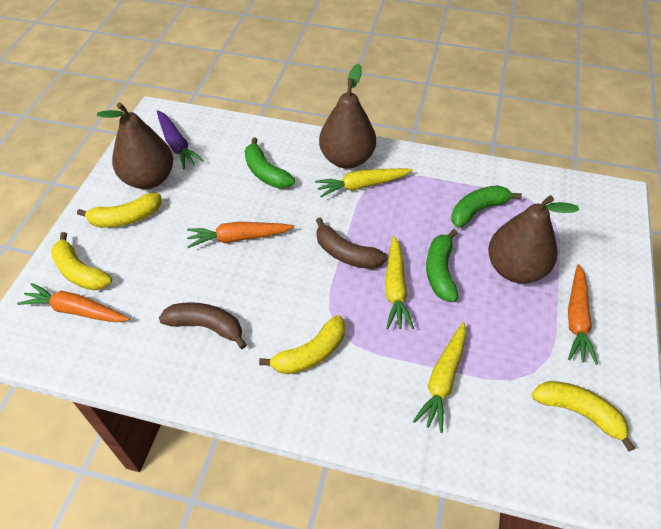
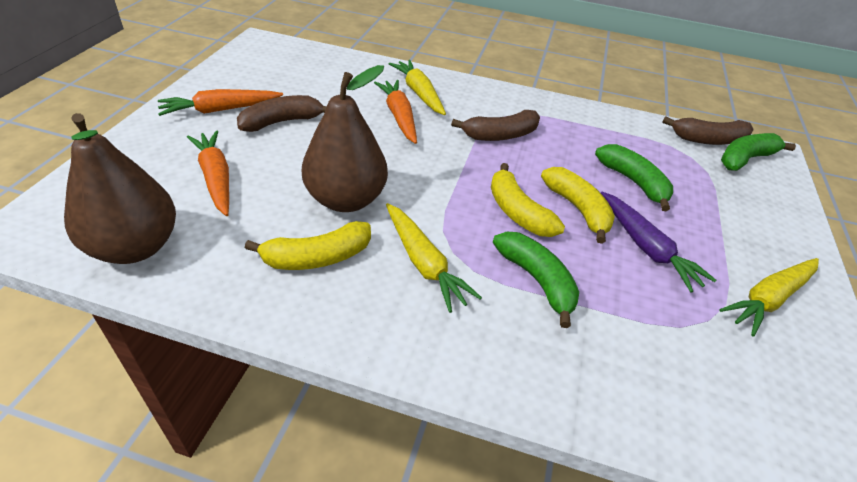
brown banana: 2 -> 3
brown pear: 3 -> 2
yellow banana: 4 -> 3

